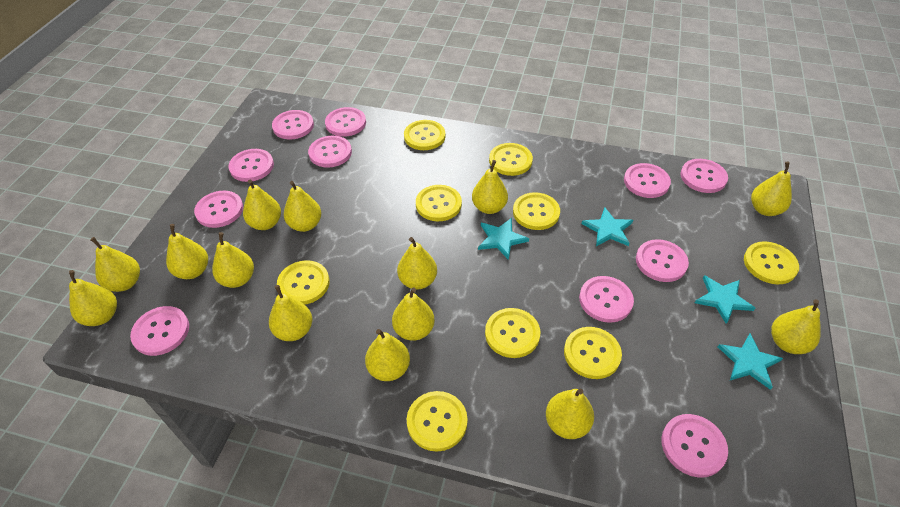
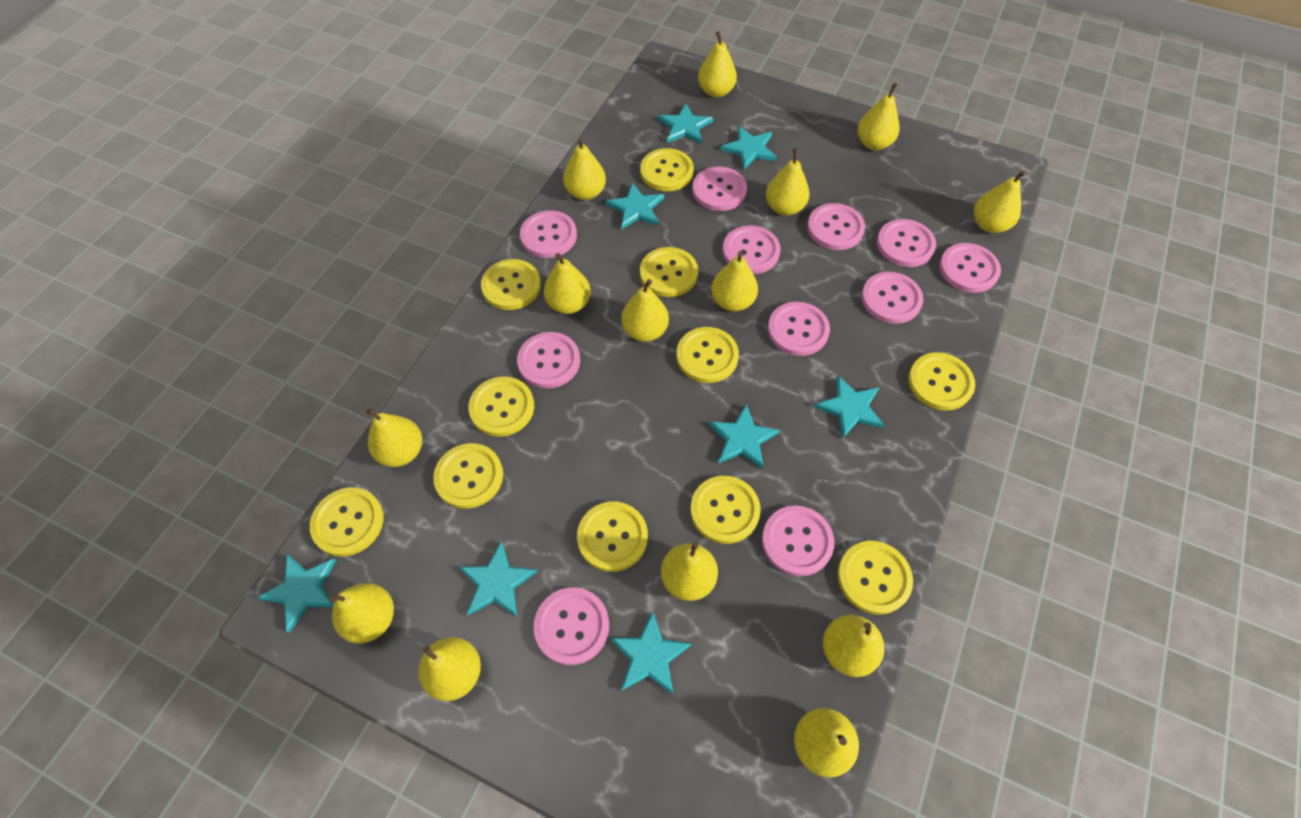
turquoise star: 4 -> 8
yellow button: 9 -> 11

